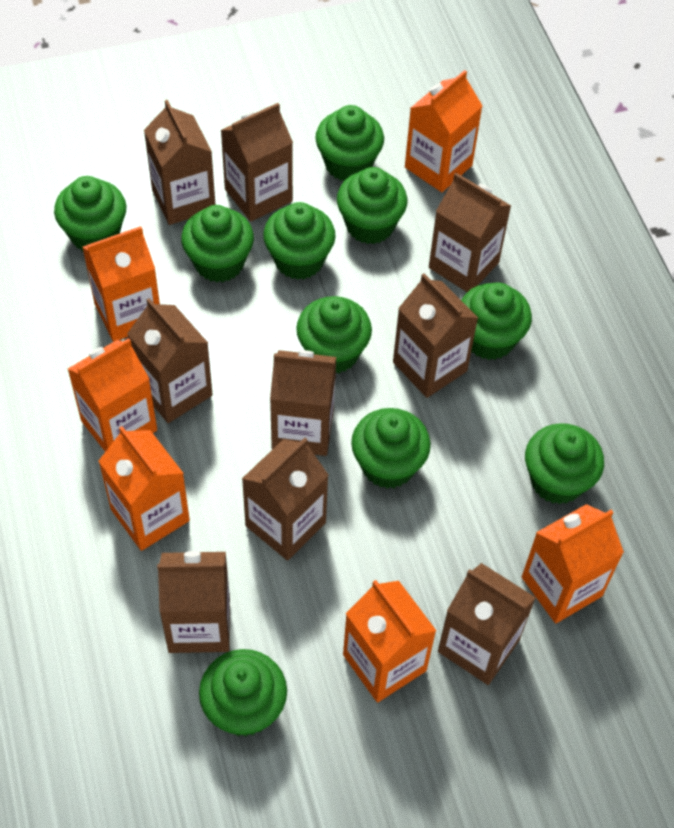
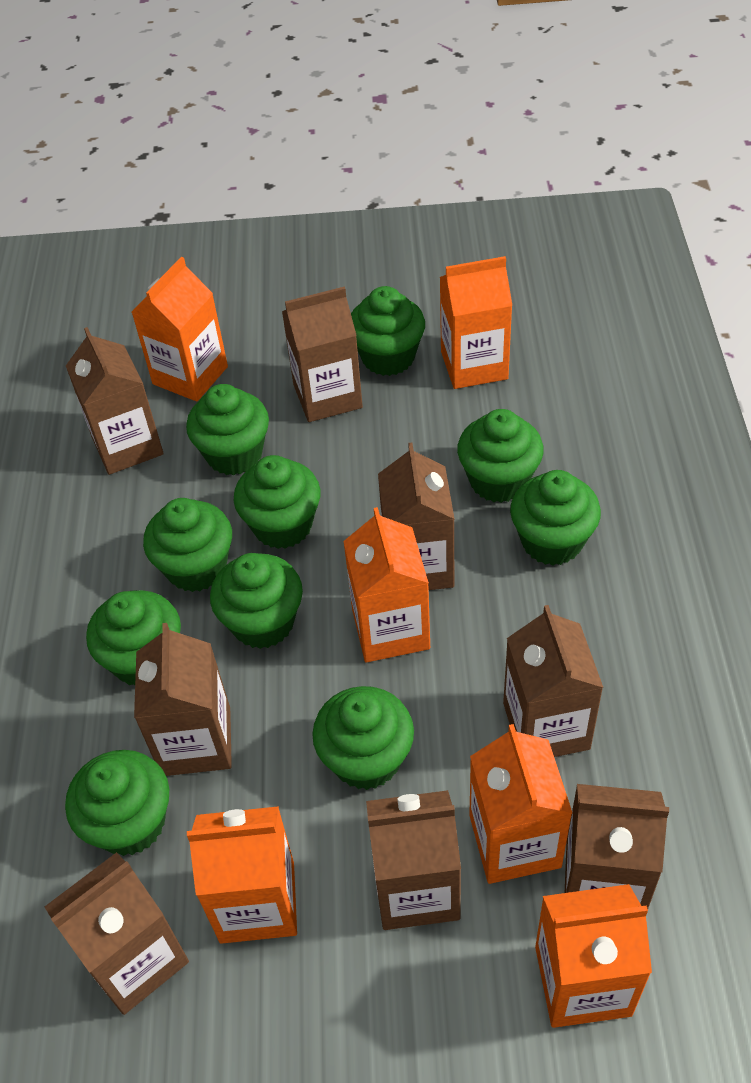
brown carton: 9 -> 8

